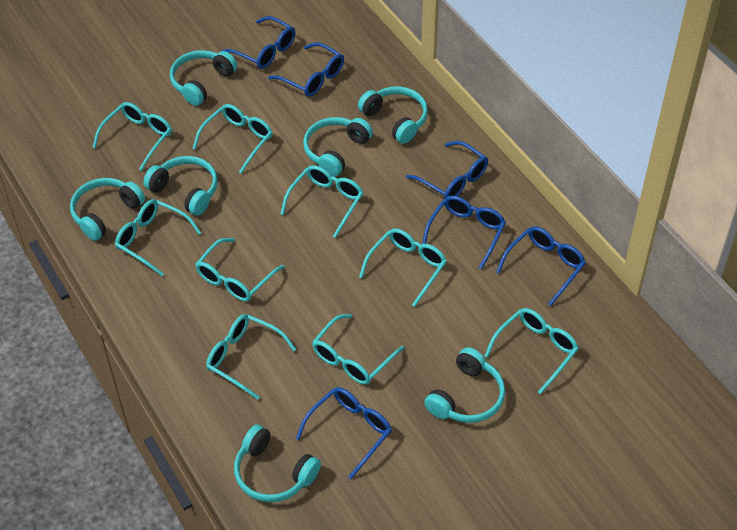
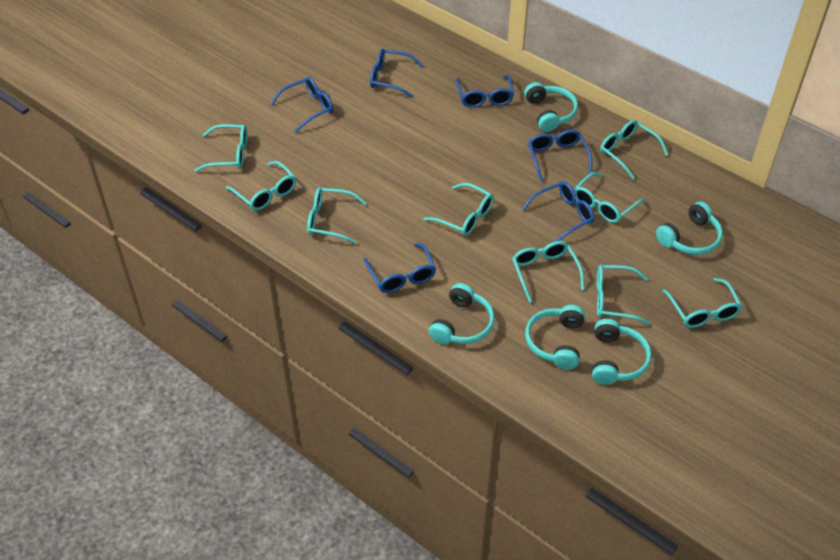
turquoise headphones: 7 -> 5

